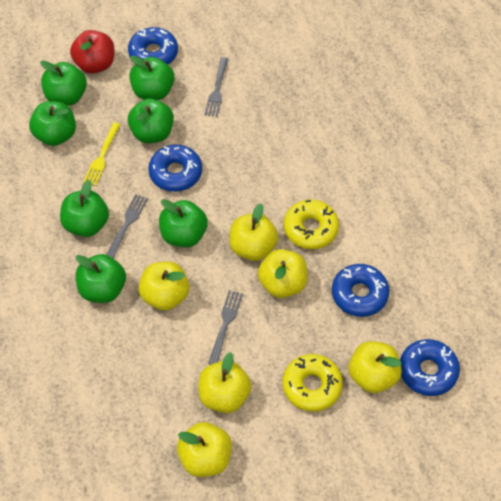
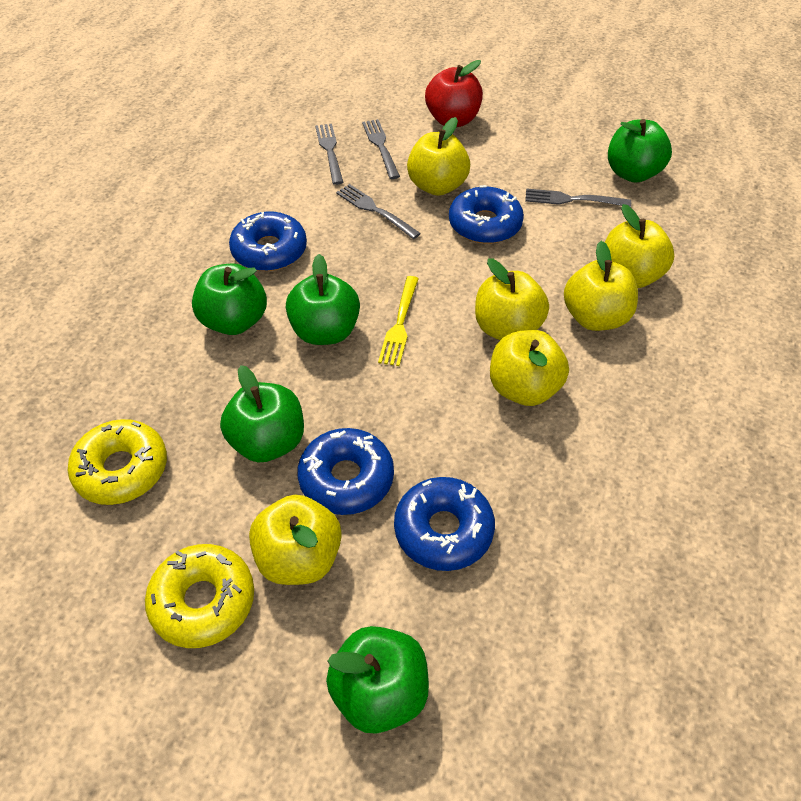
green apple: 7 -> 5
grey fork: 3 -> 4

